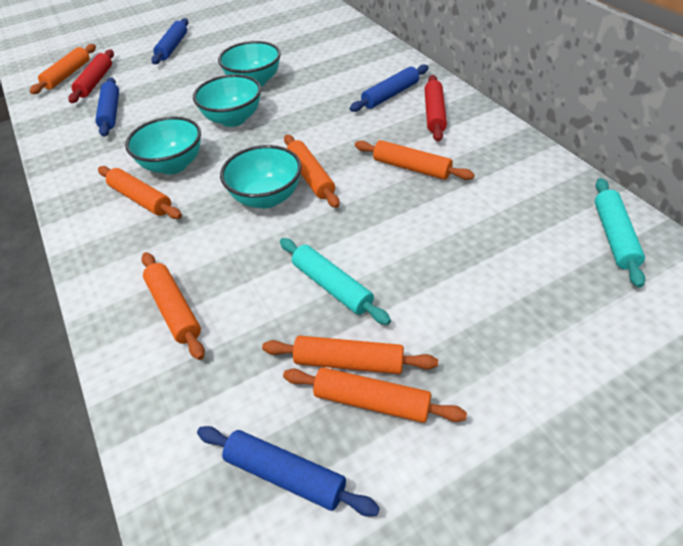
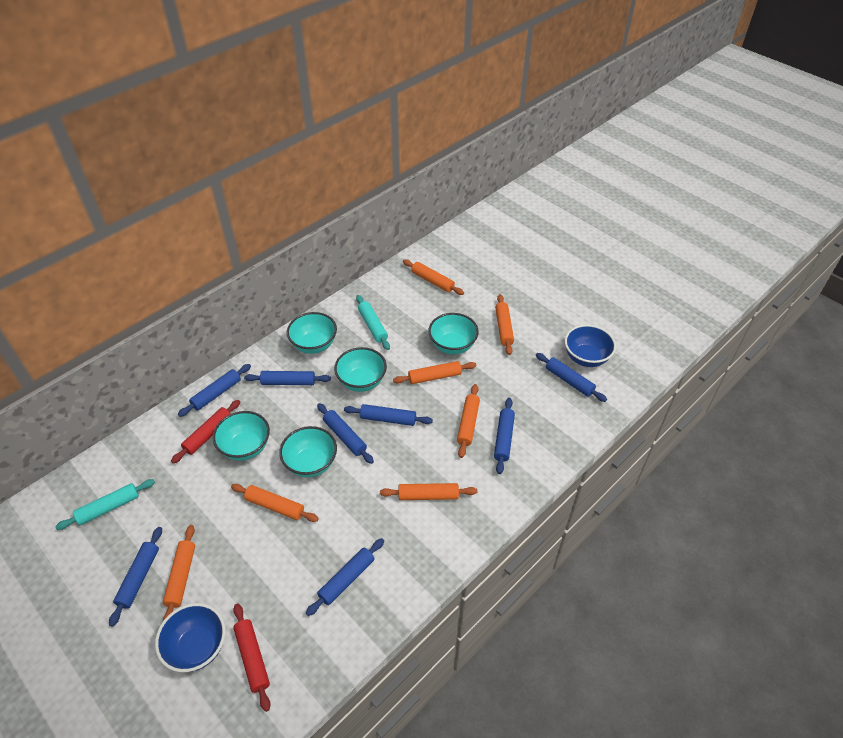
blue bowl: 0 -> 2
blue rolling pin: 4 -> 8
turquoise bowl: 4 -> 5

